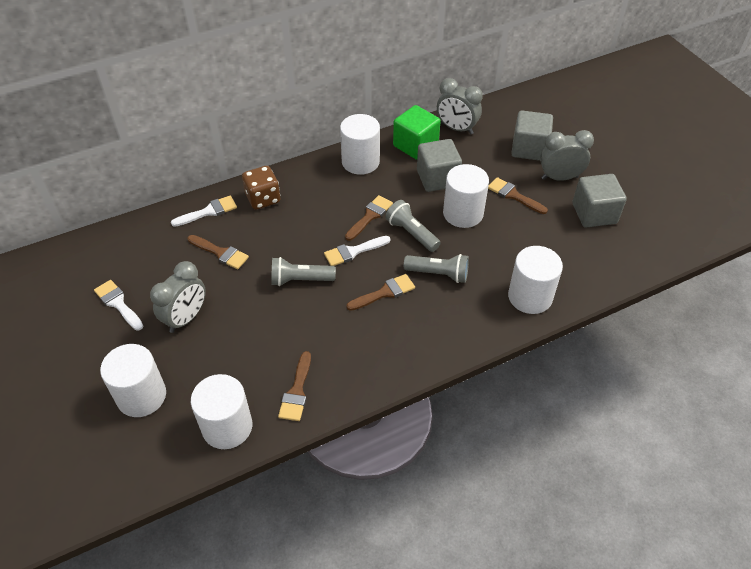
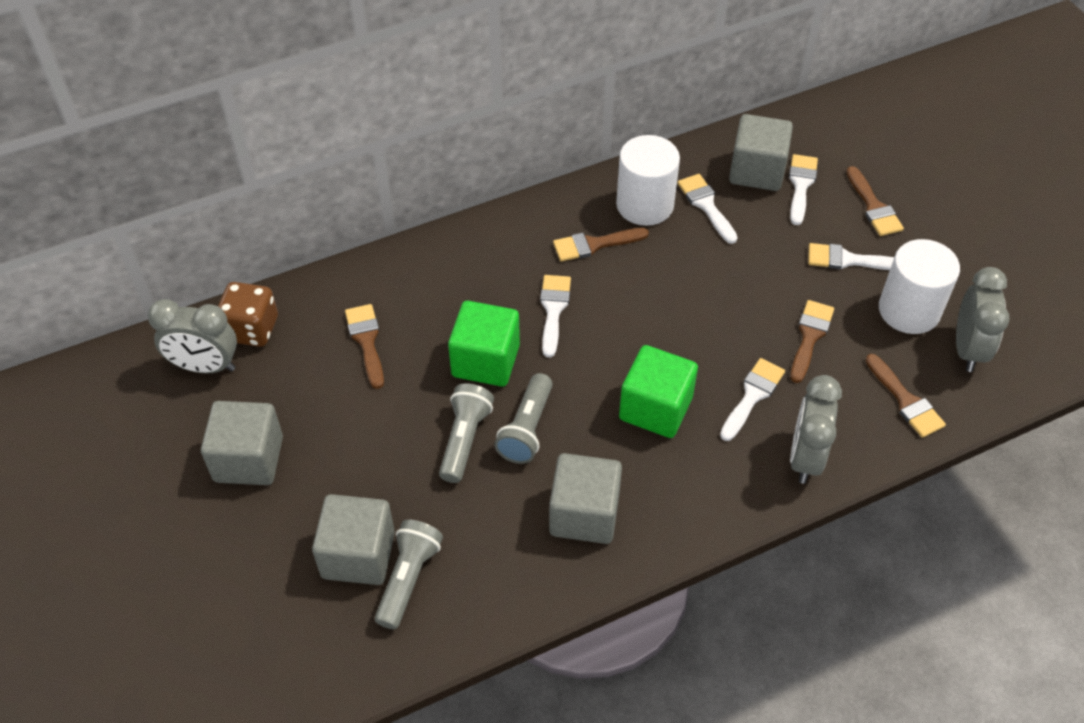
green cube: 1 -> 2
grey cube: 3 -> 4
white brush: 3 -> 5
white cylinder: 5 -> 2

